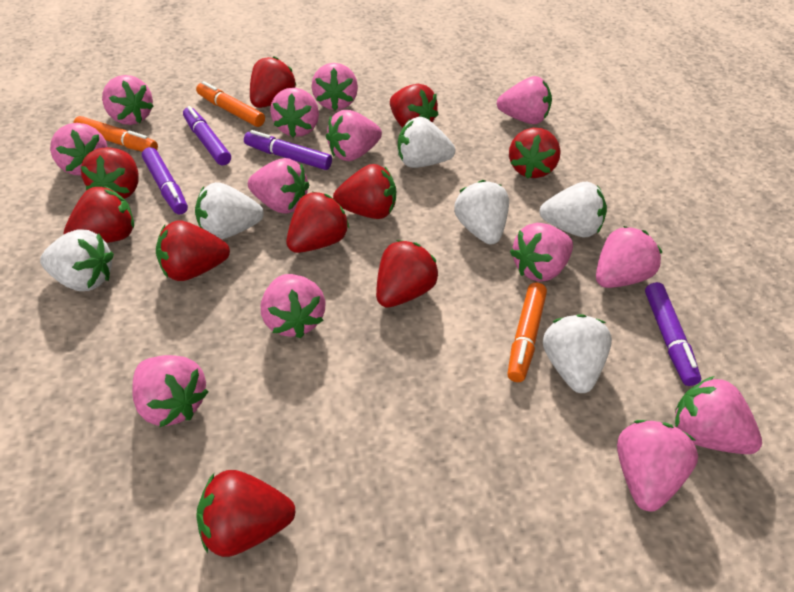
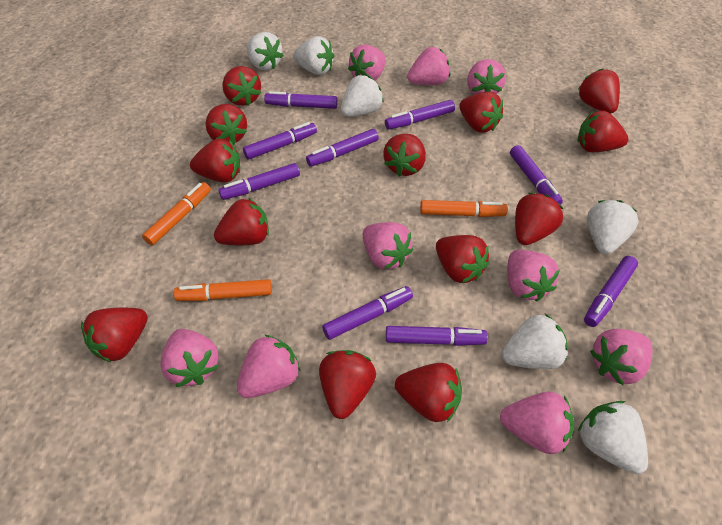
pink strawberry: 13 -> 9
purple marker: 4 -> 9
red strawberry: 10 -> 13

